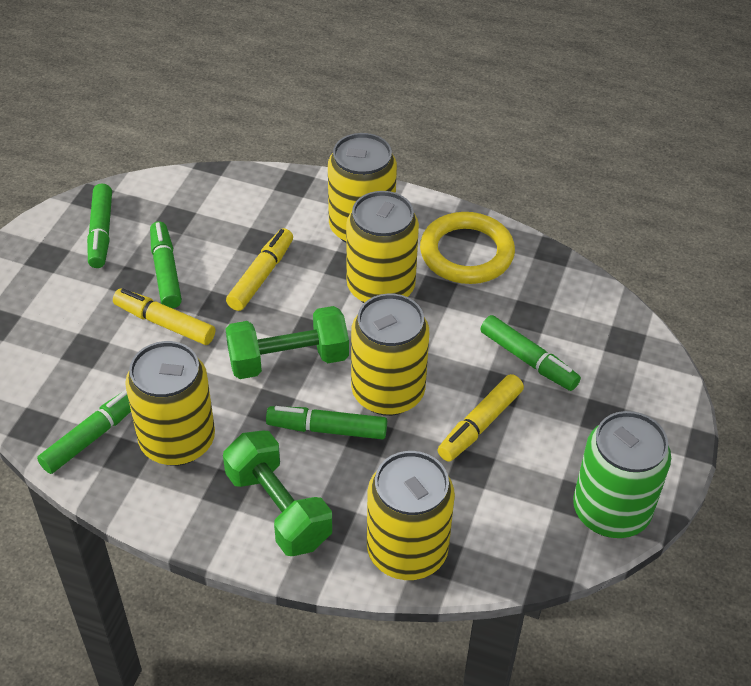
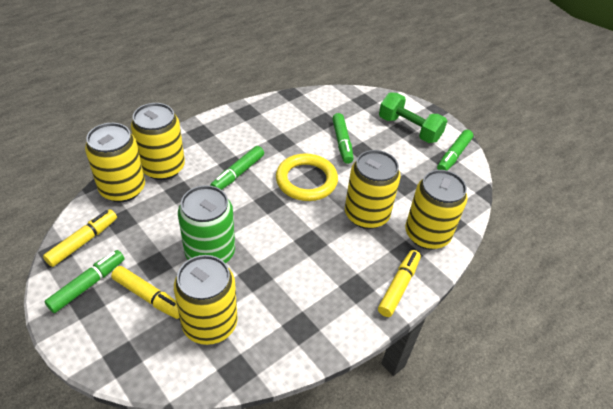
green dumbbell: 2 -> 1
green marker: 5 -> 4

